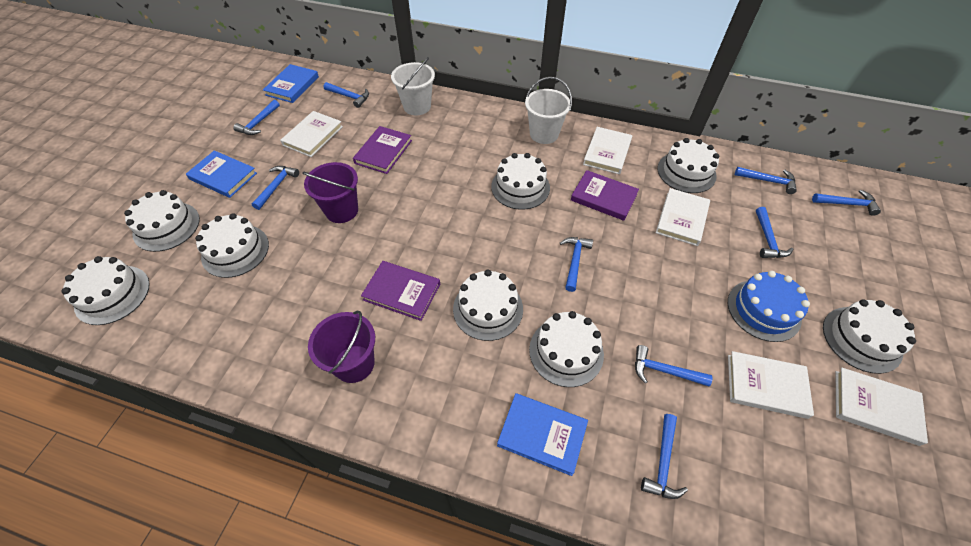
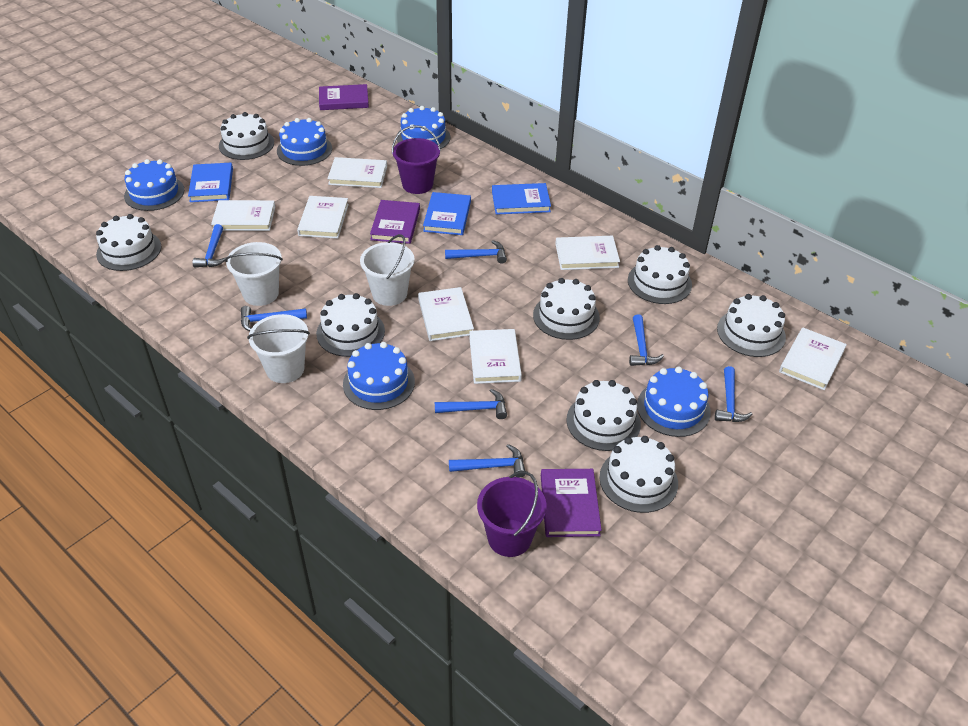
blue cake: 1 -> 5
blue hammer: 9 -> 7
white book: 5 -> 7
white bucket: 2 -> 3

